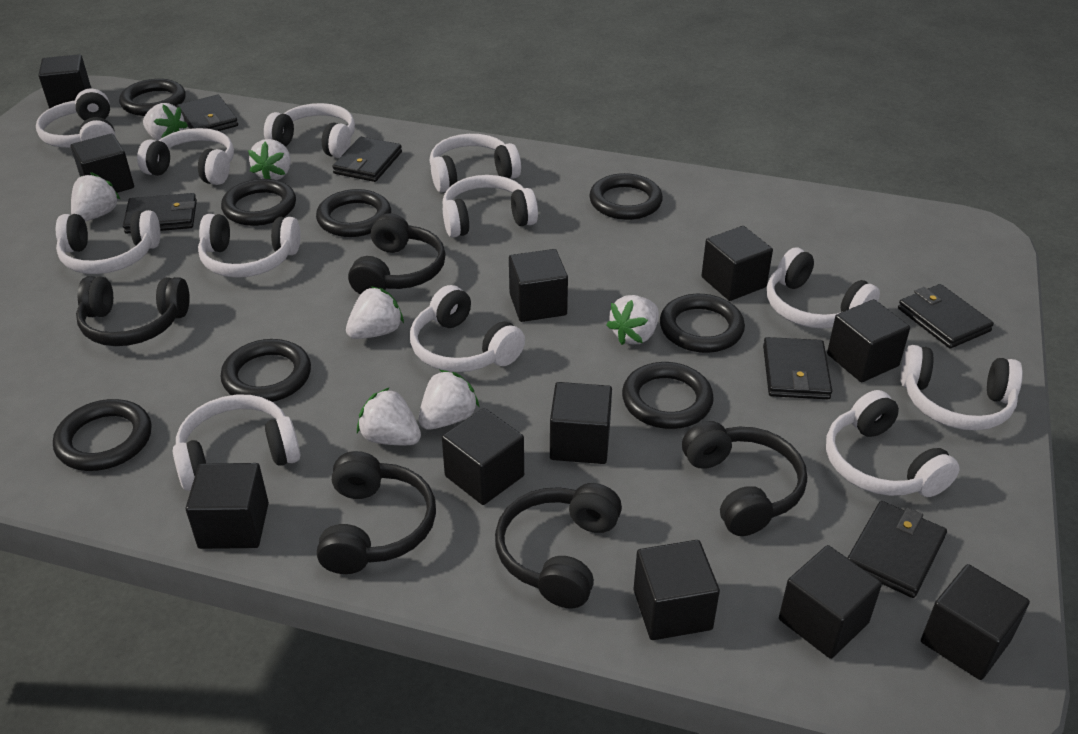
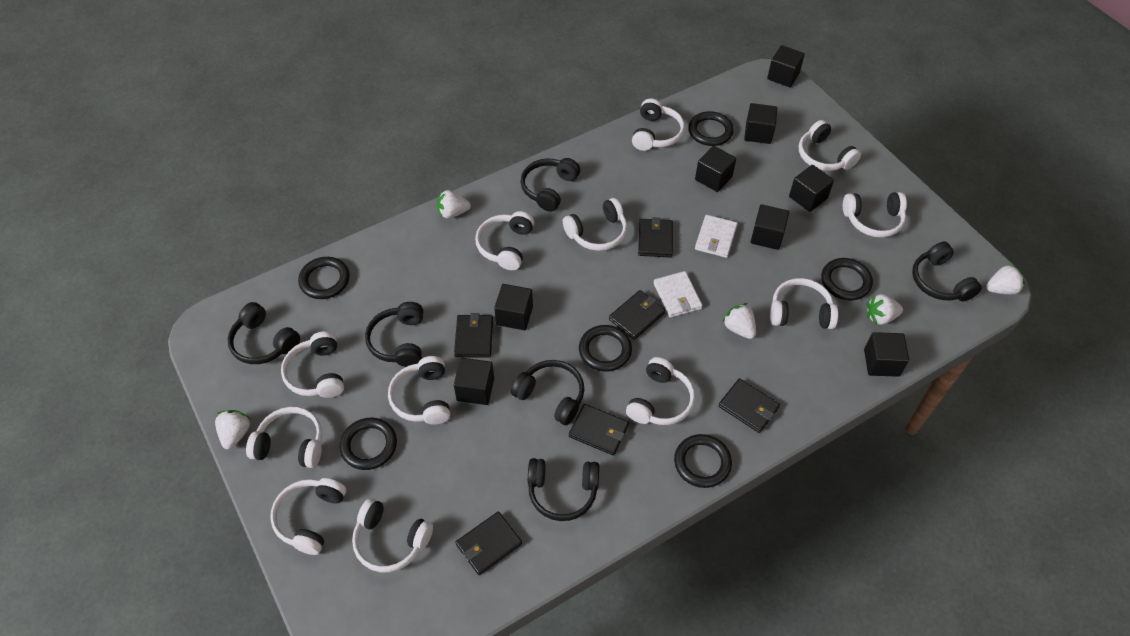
black cube: 11 -> 8
black headphones: 5 -> 6
black ring: 8 -> 6
white strawberry: 7 -> 5
white wallet: 0 -> 2

